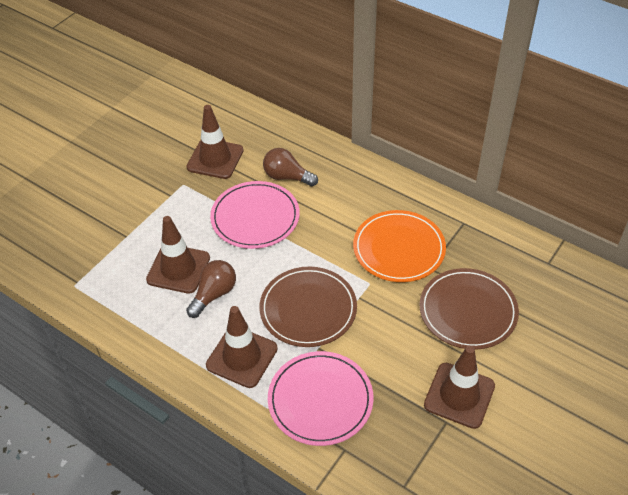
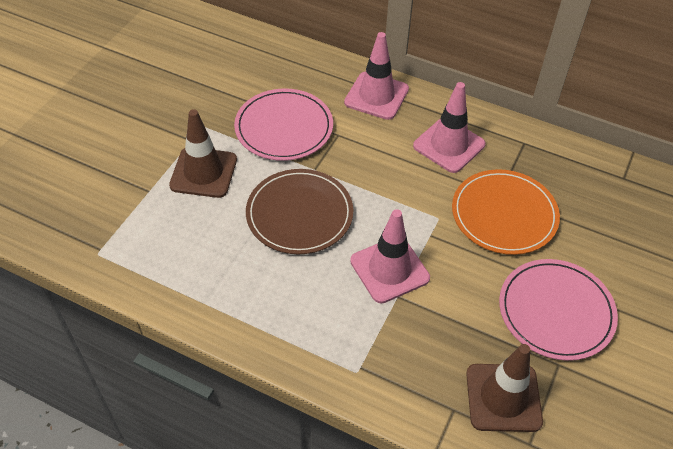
brown light bulb: 2 -> 0
brown plate: 2 -> 1
brown traffic cone: 4 -> 2
pink traffic cone: 0 -> 3

